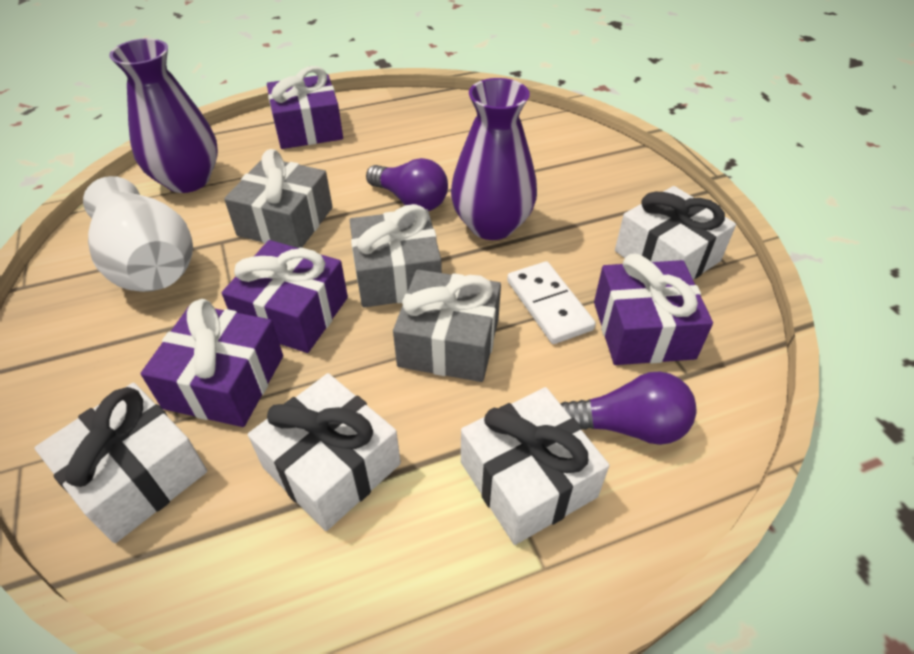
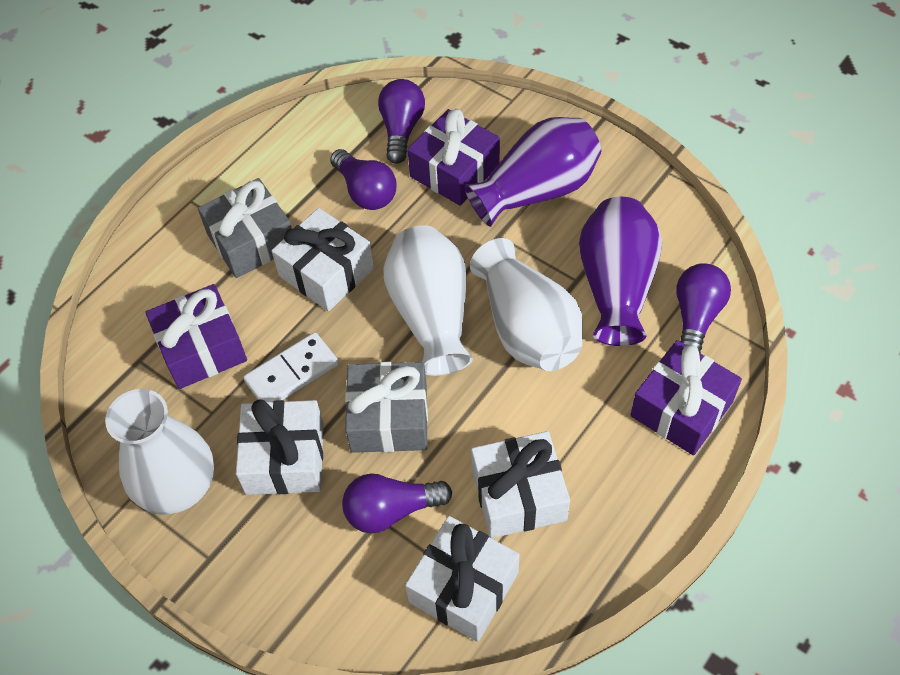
grey gift: 3 -> 2
purple gift: 4 -> 3
purple light bulb: 2 -> 4
white vase: 1 -> 3

